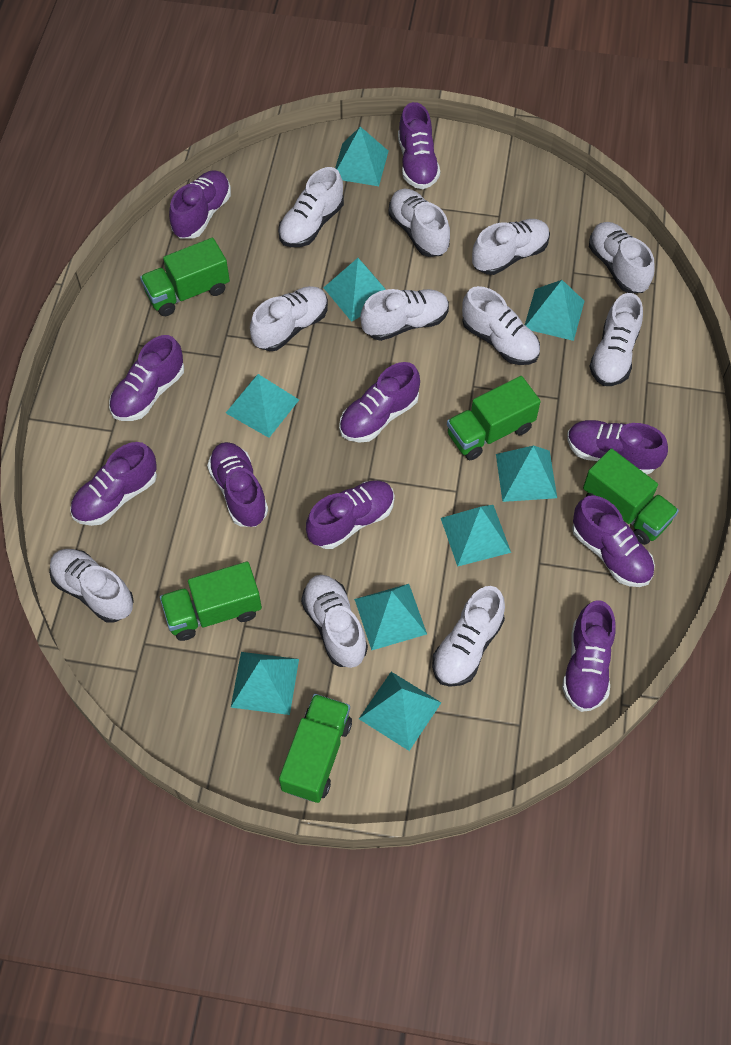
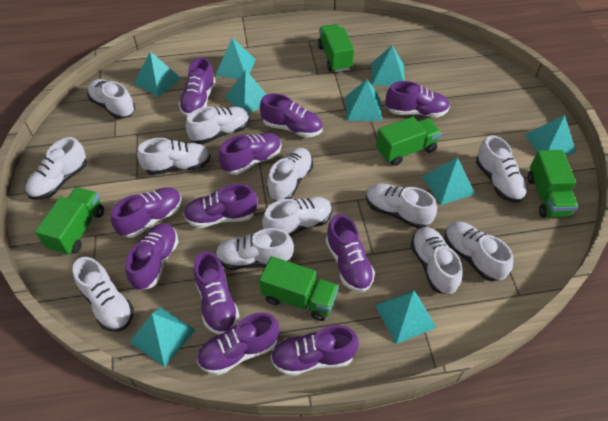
purple shoe: 10 -> 11
white shoe: 11 -> 12

